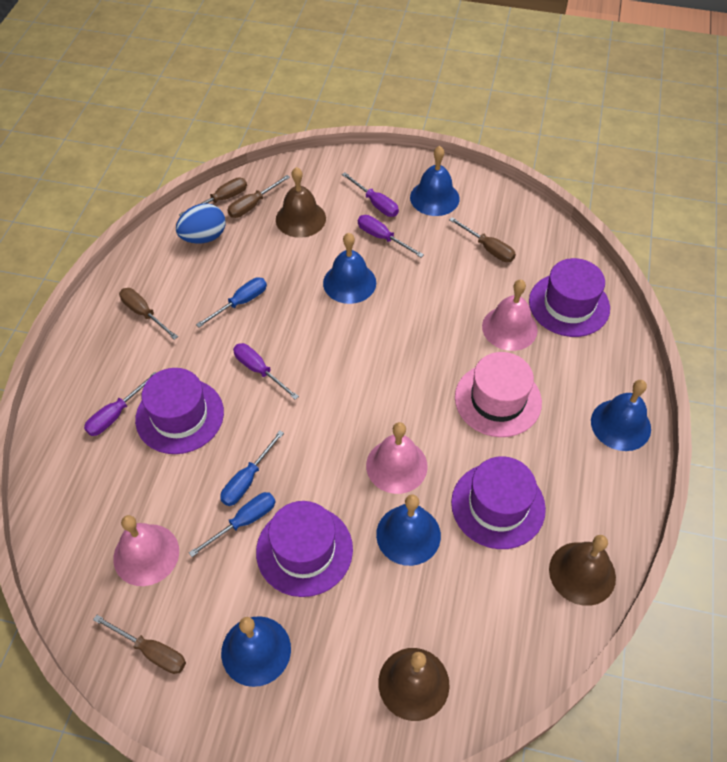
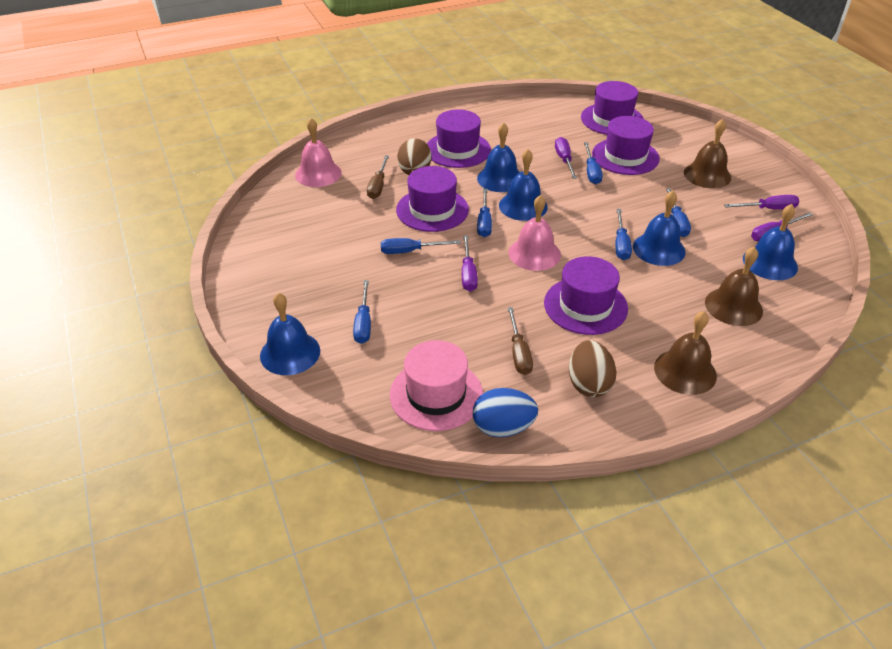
blue screwdriver: 3 -> 6
brown egg: 0 -> 2
brown screwdriver: 5 -> 2
pink bell: 3 -> 2
purple hat: 4 -> 5

